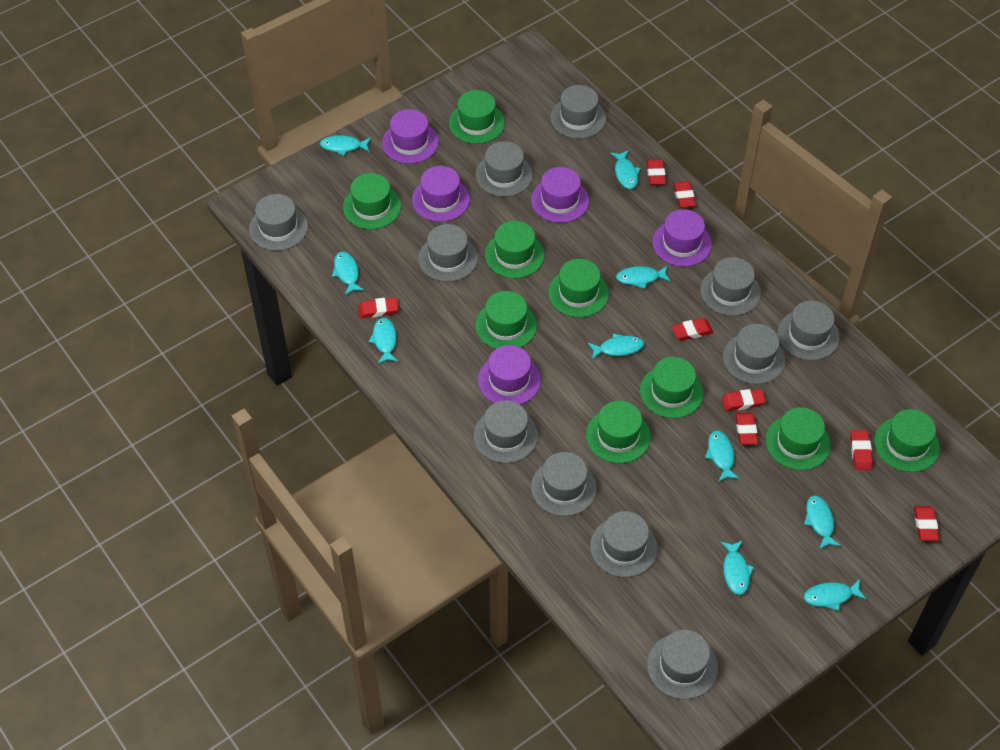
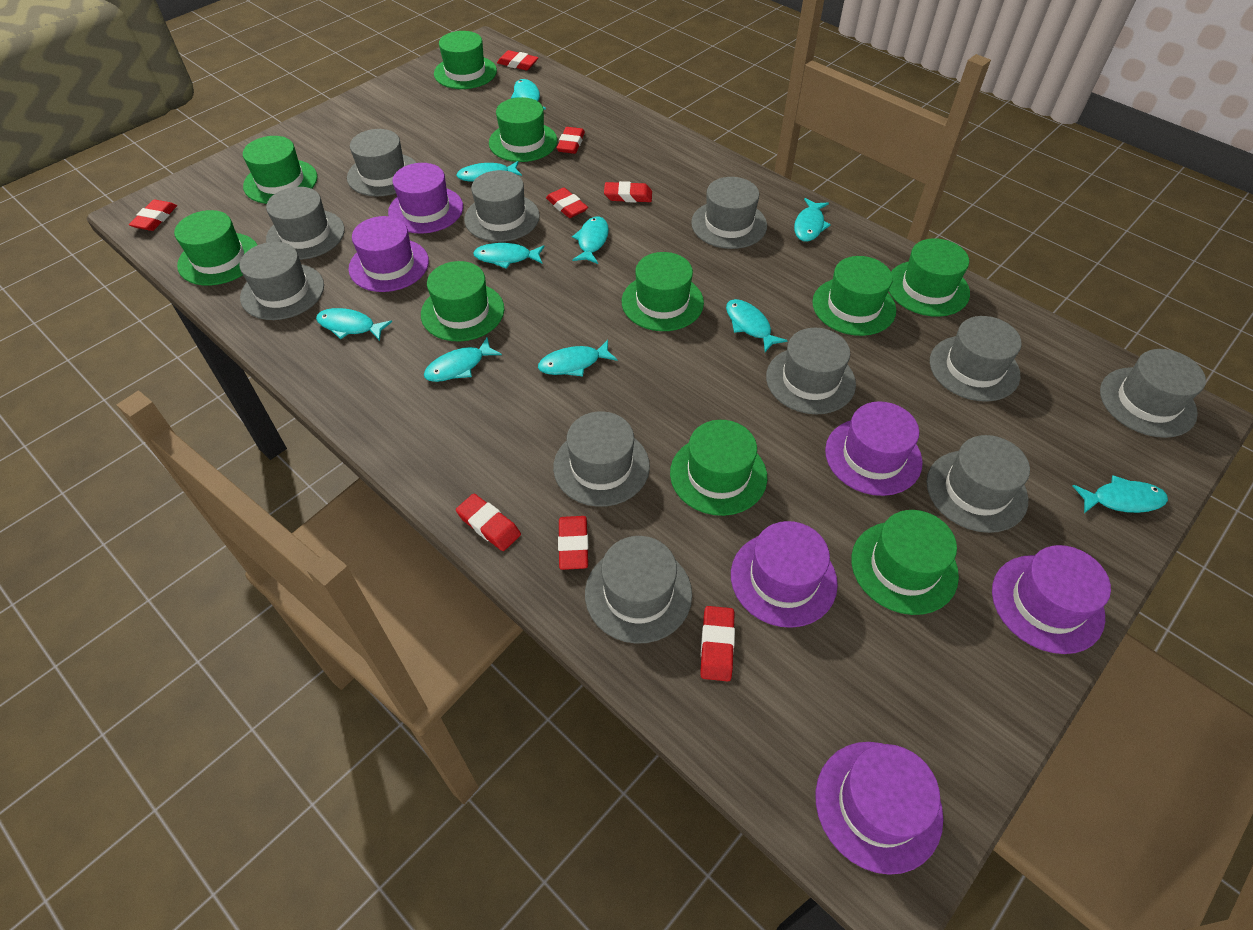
green hat: 9 -> 10
purple hat: 5 -> 6

